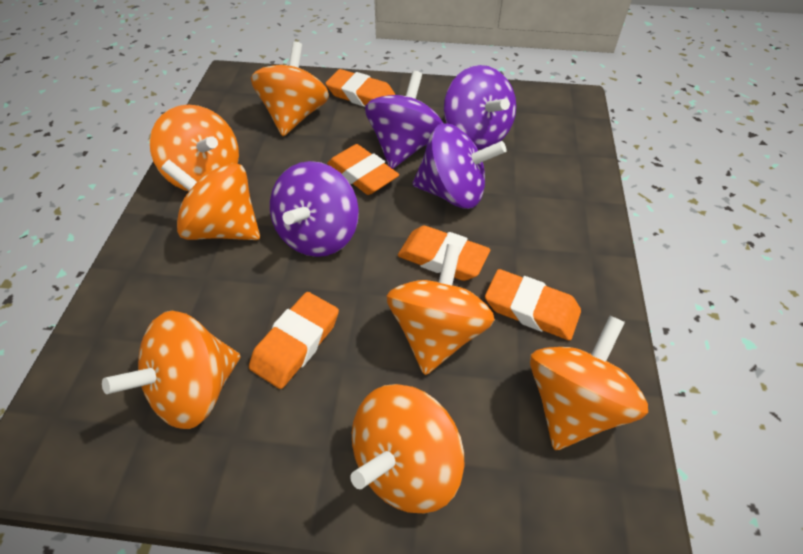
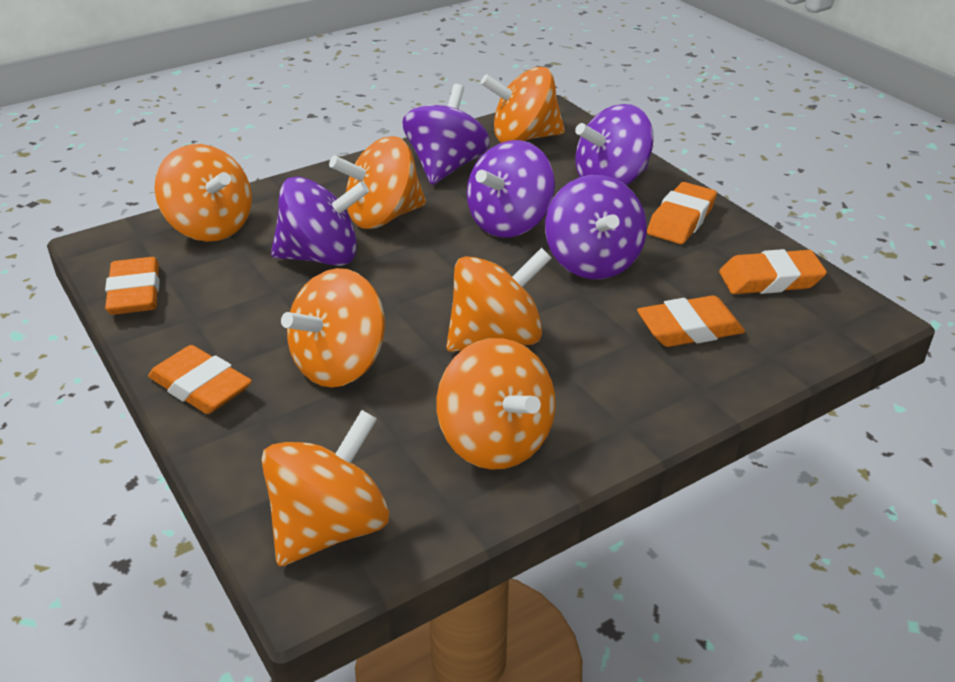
purple spinning top: 4 -> 5

